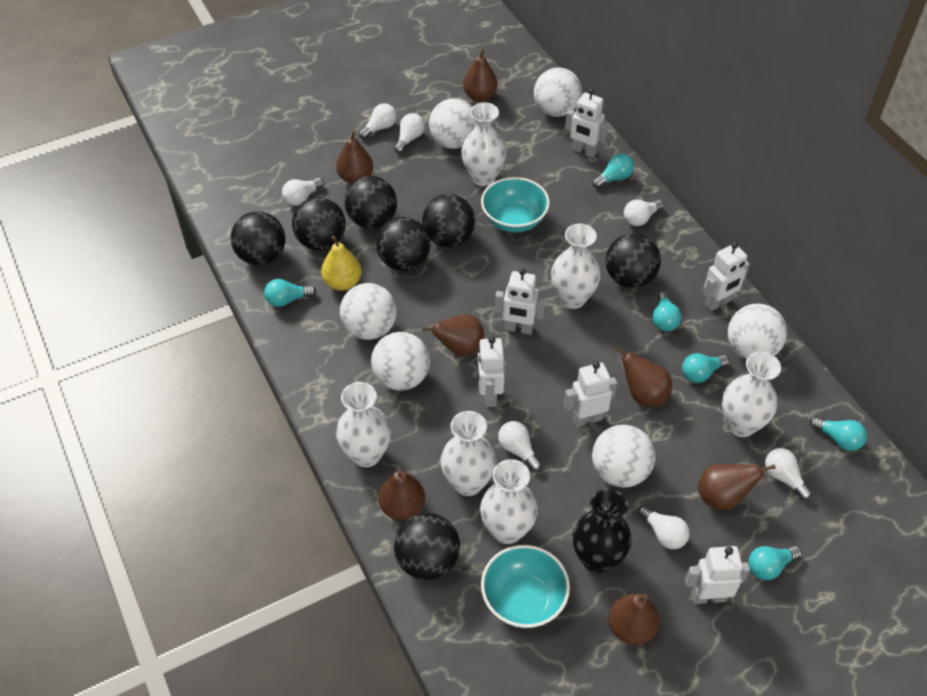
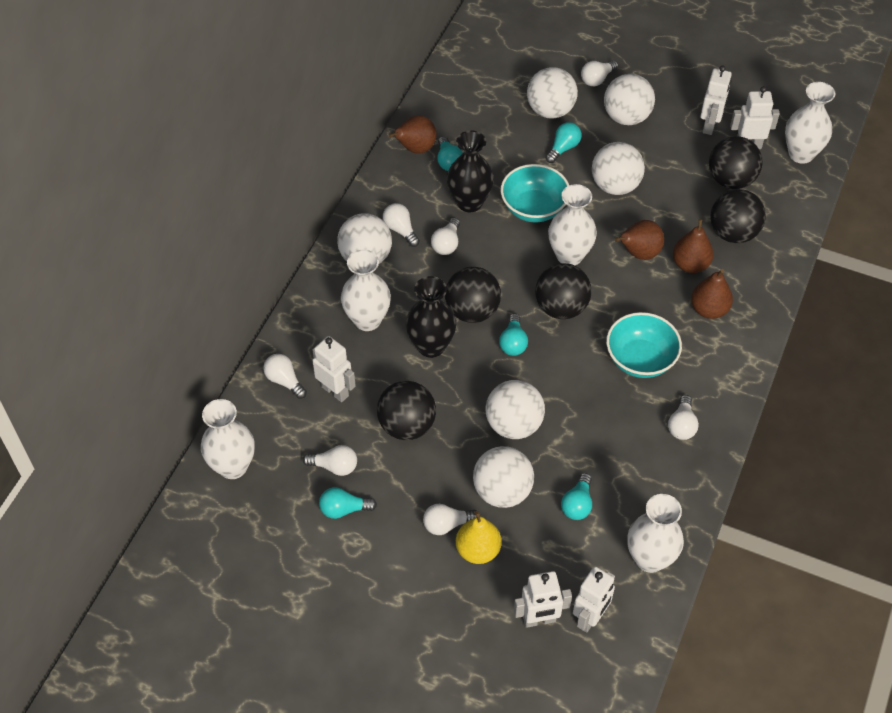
black ball: 7 -> 5
black vase: 1 -> 2
brown pear: 7 -> 4
turquoise light bulb: 6 -> 5
white robot: 6 -> 5
white vase: 6 -> 5

